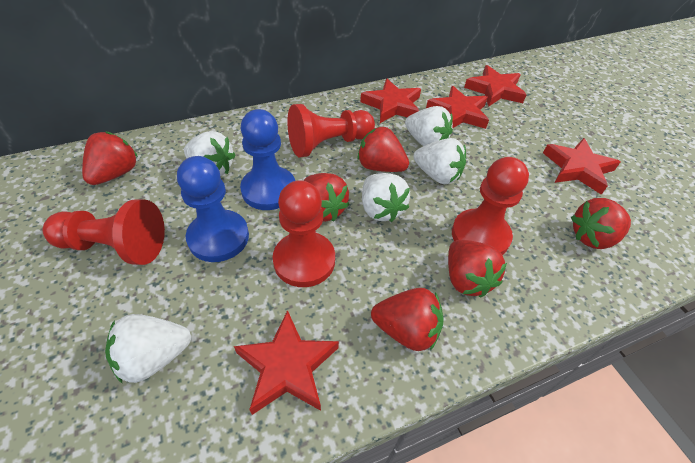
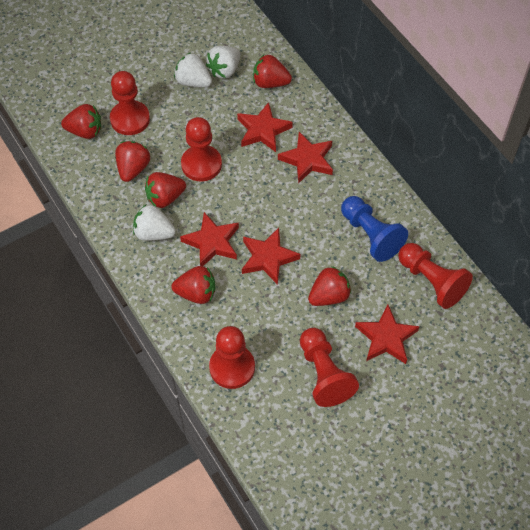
blue pawn: 2 -> 1
red pawn: 4 -> 5
white strawberry: 5 -> 3

